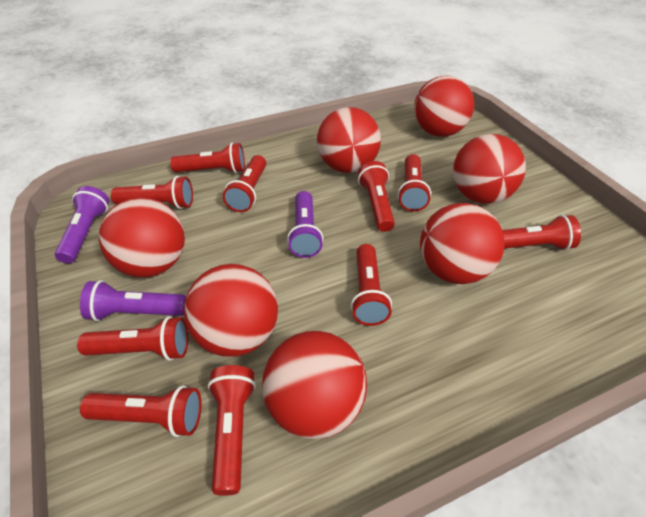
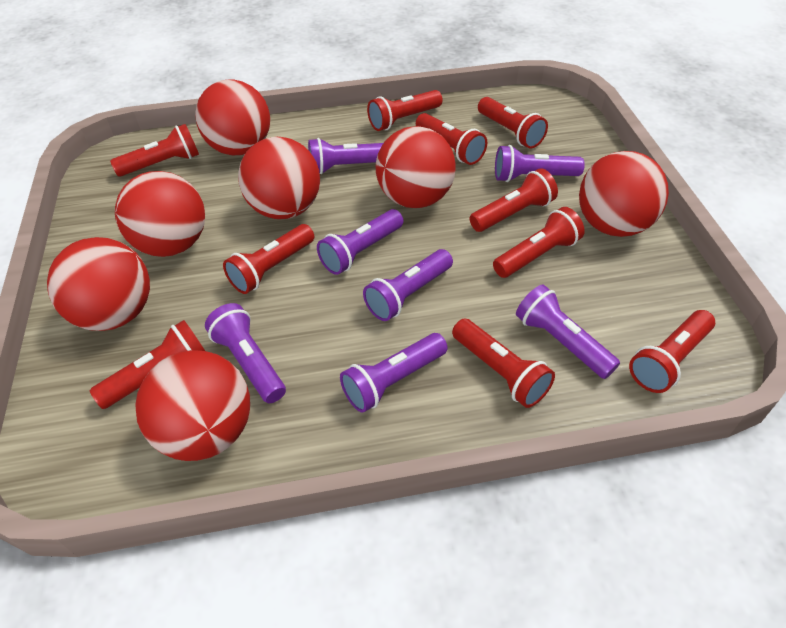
purple flashlight: 3 -> 7

